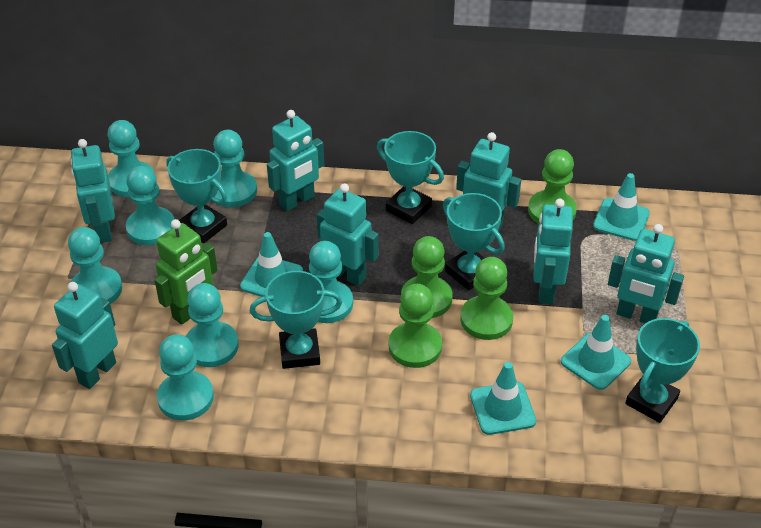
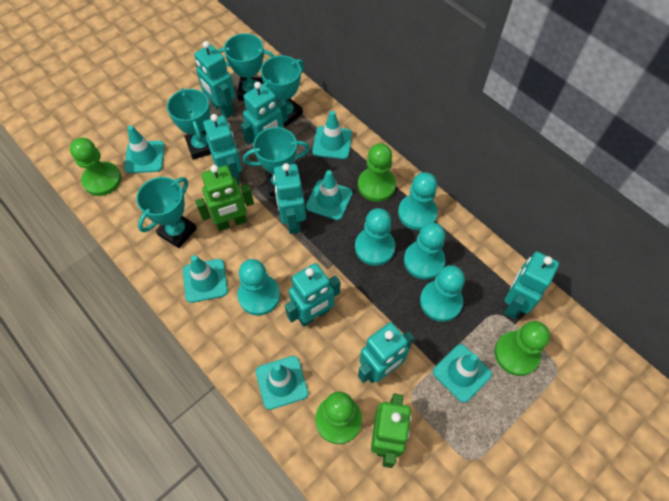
green robot: 1 -> 2
turquoise pawn: 7 -> 5
turquoise traffic cone: 4 -> 6

